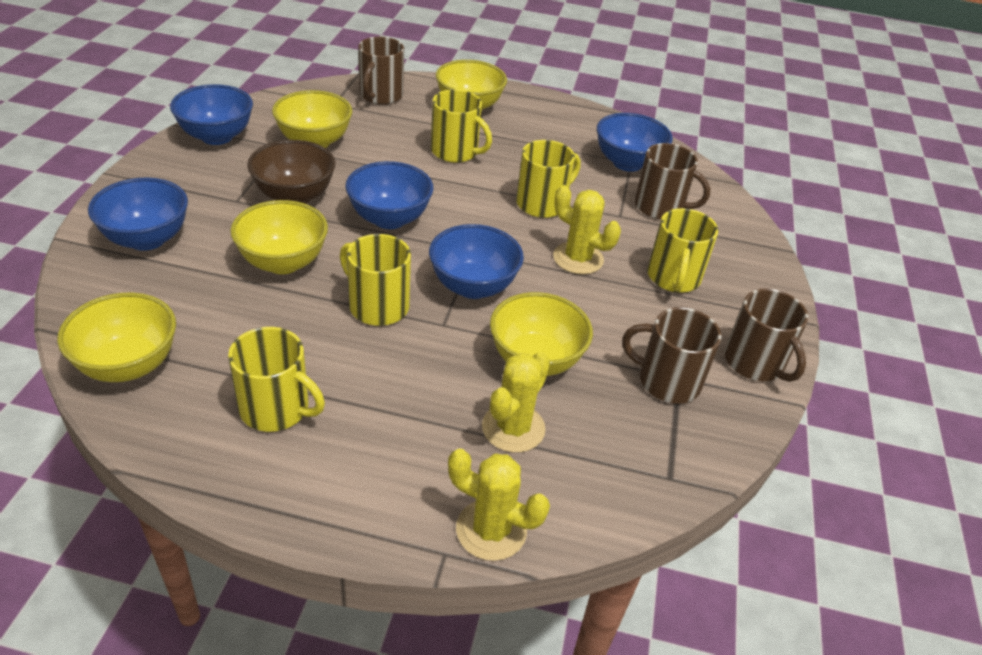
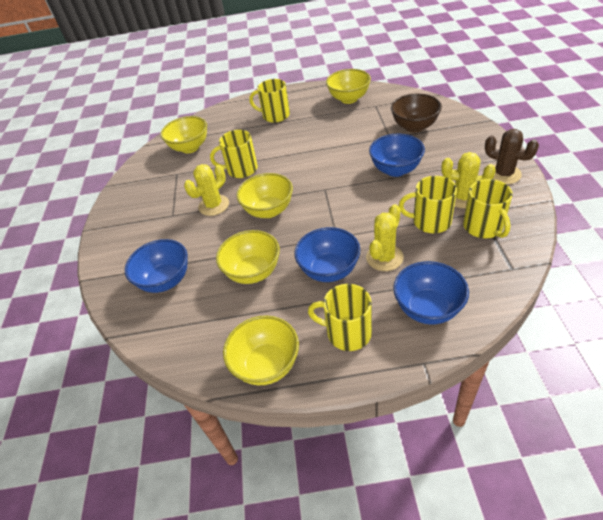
blue bowl: 5 -> 4
brown cactus: 0 -> 1
brown mug: 4 -> 0

